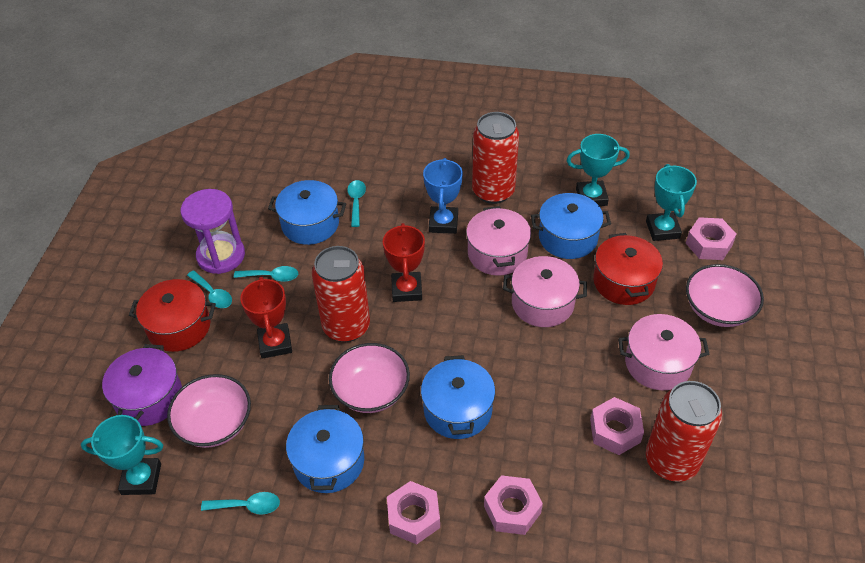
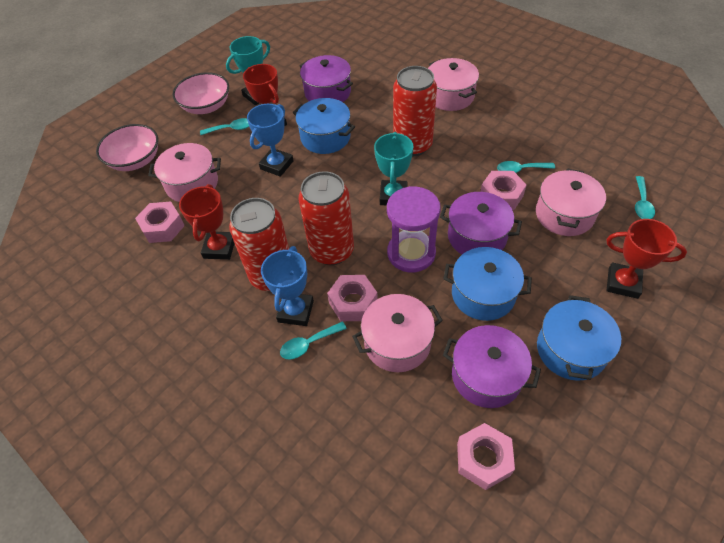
blue pot: 4 -> 3
blue trophy: 1 -> 2
pink bowl: 3 -> 2
pink pot: 3 -> 4
purple pot: 1 -> 3
red pot: 2 -> 0
red trophy: 2 -> 3
turquoise trophy: 3 -> 2

